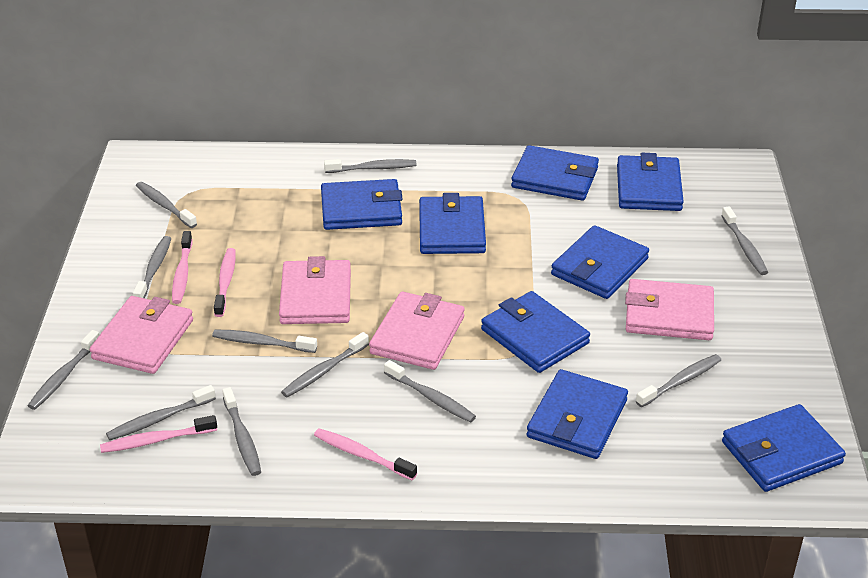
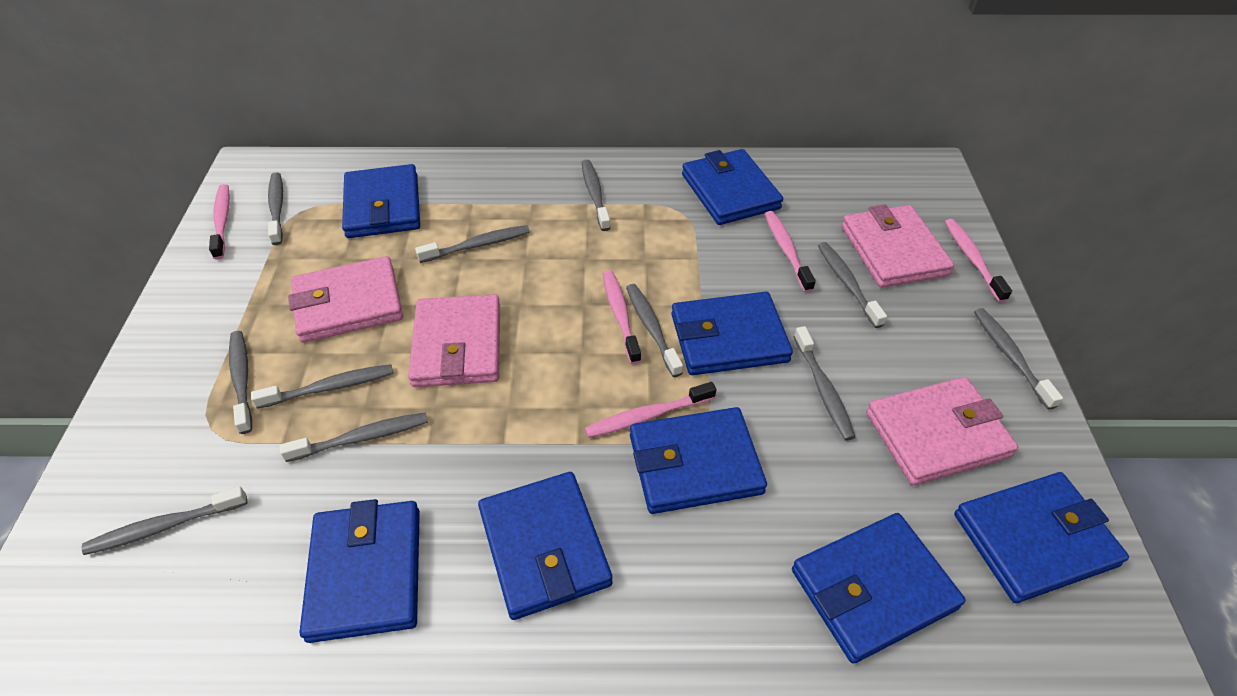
pink toothbrush: 4 -> 5

